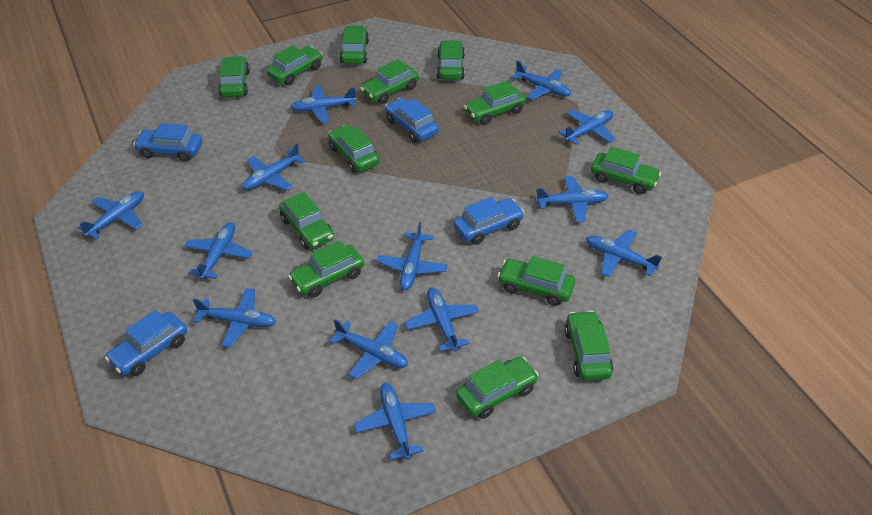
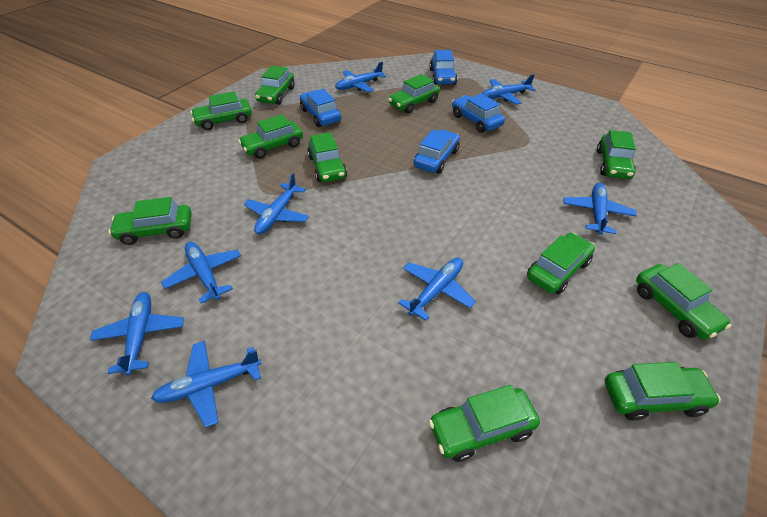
blue plane: 13 -> 8
green car: 13 -> 11

